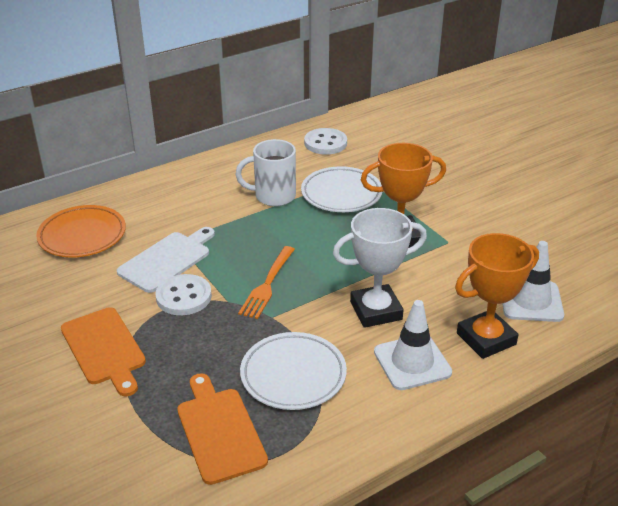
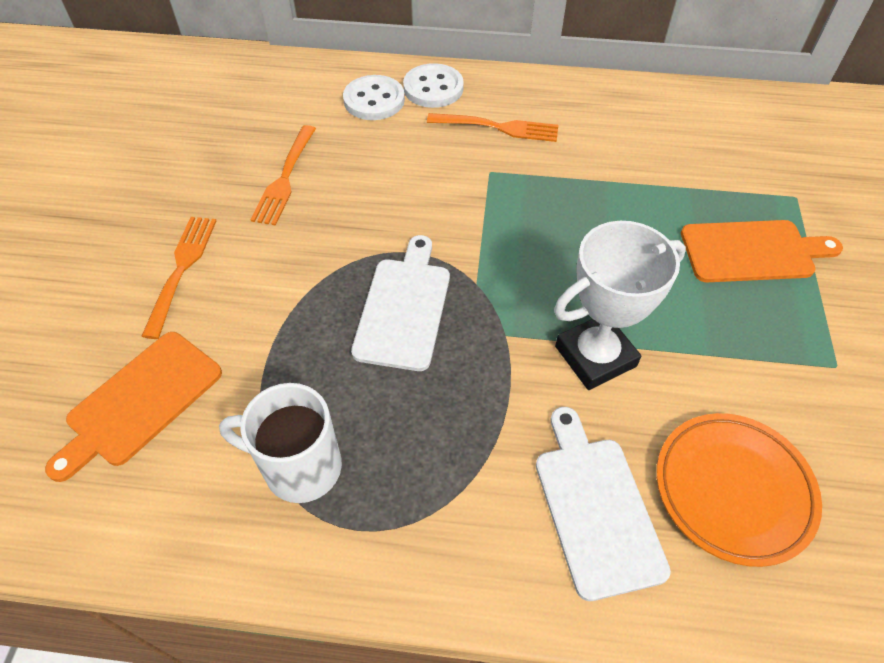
orange fork: 1 -> 3
orange trophy: 2 -> 0
white cutting board: 1 -> 2
white plate: 2 -> 0
white traffic cone: 2 -> 0

